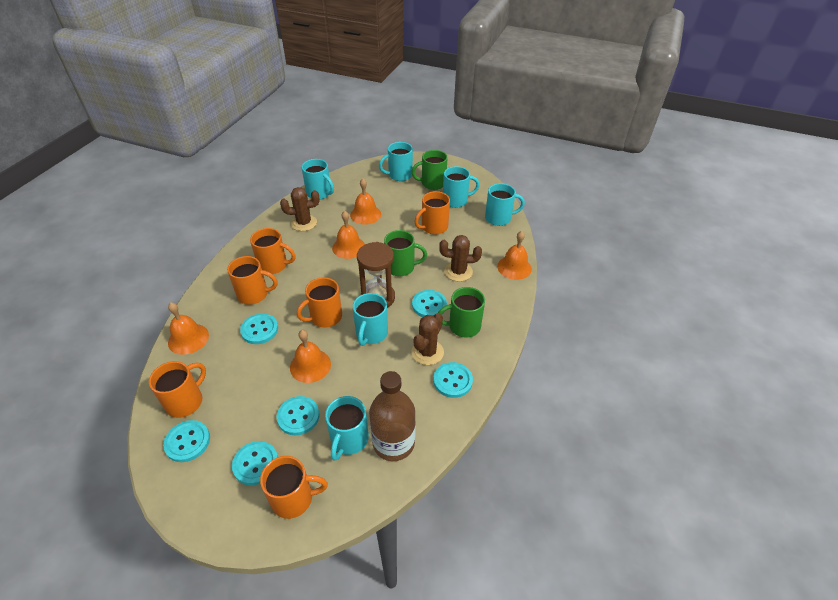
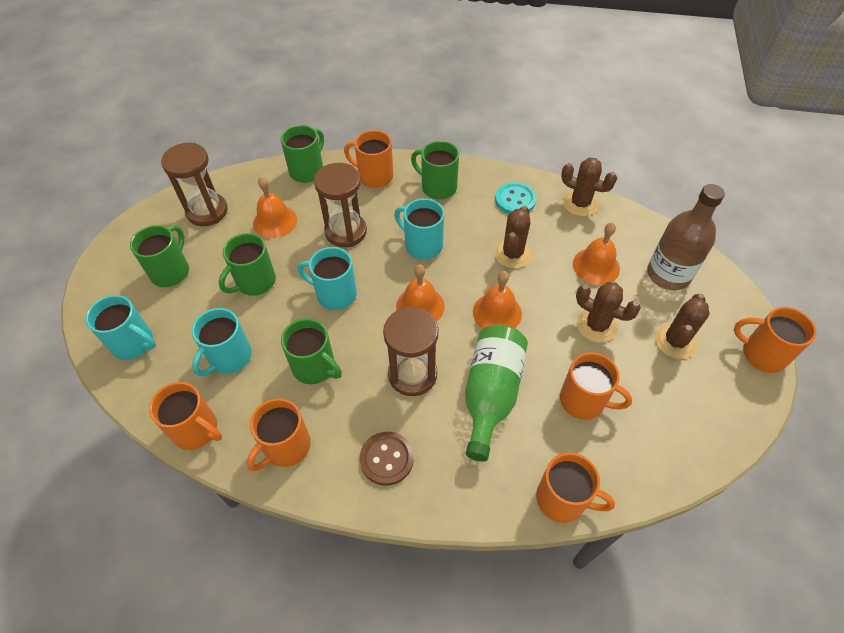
brown button: 0 -> 1
brown cactus: 3 -> 4
brown hourglass: 1 -> 3
green bottle: 0 -> 1
green mug: 3 -> 5
orange bell: 5 -> 4
turquoise button: 6 -> 1
turquoise mug: 6 -> 4

